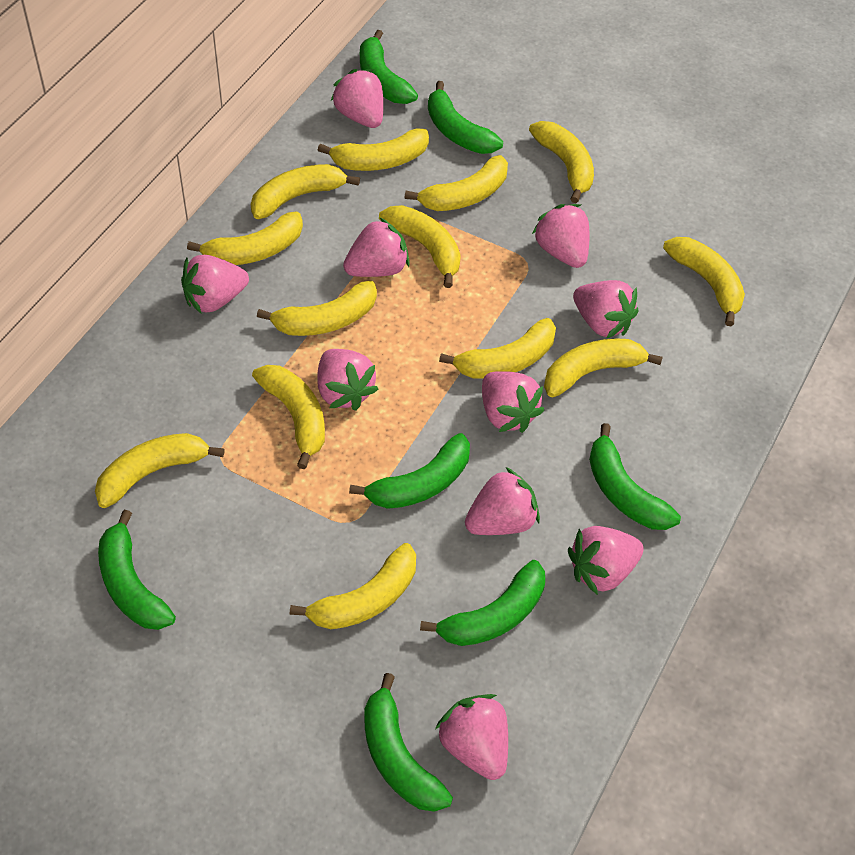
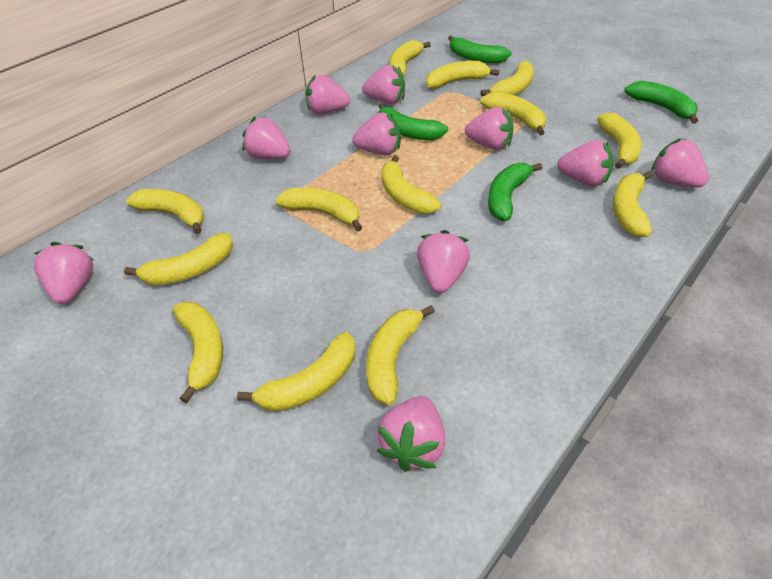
green banana: 7 -> 4

